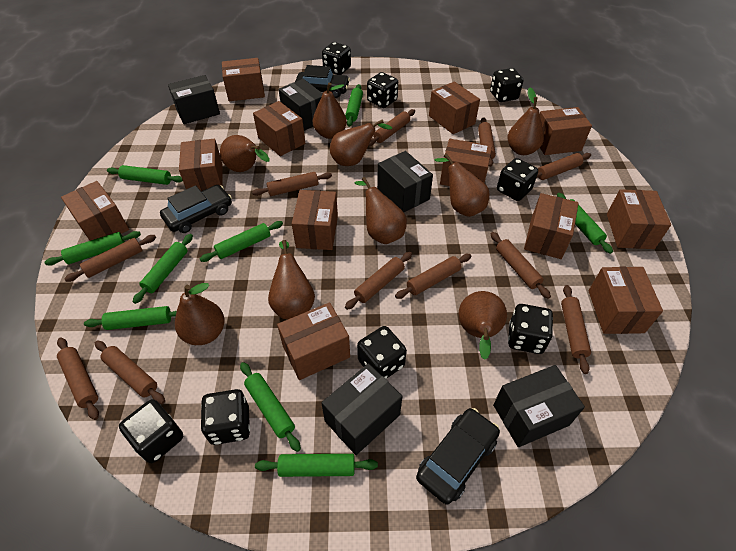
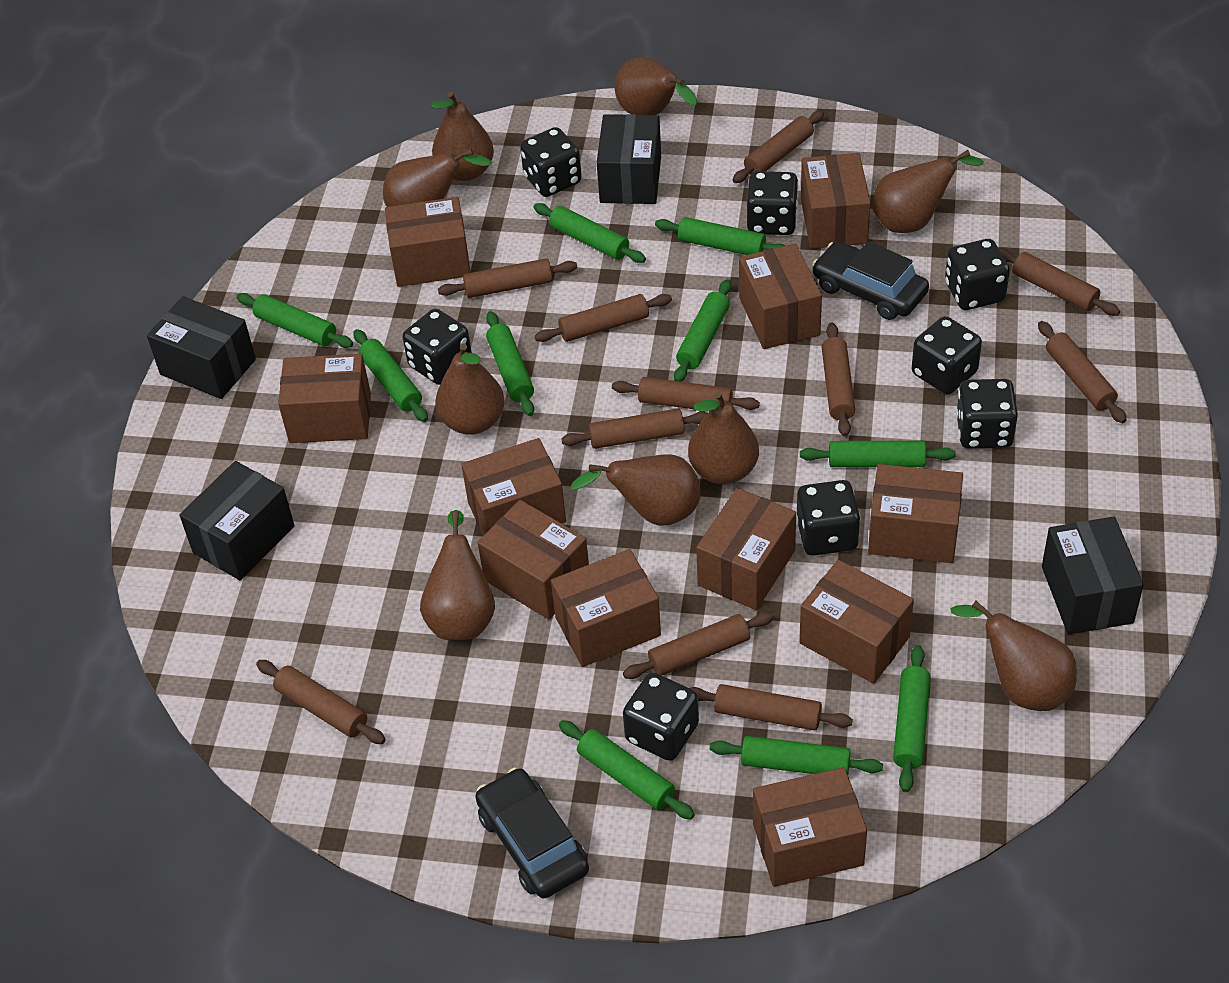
black box: 5 -> 4
black car: 3 -> 2
brown box: 12 -> 11
green rolling pin: 9 -> 10

